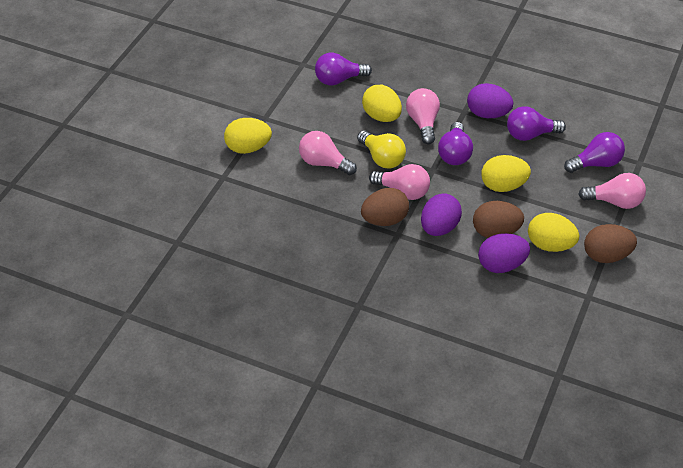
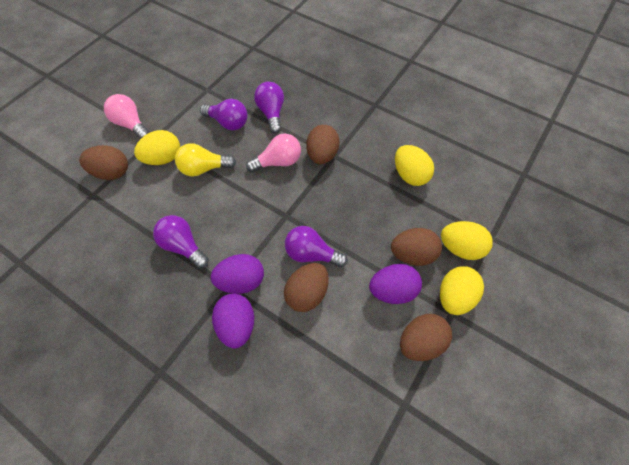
brown egg: 3 -> 5
pink light bulb: 4 -> 2

